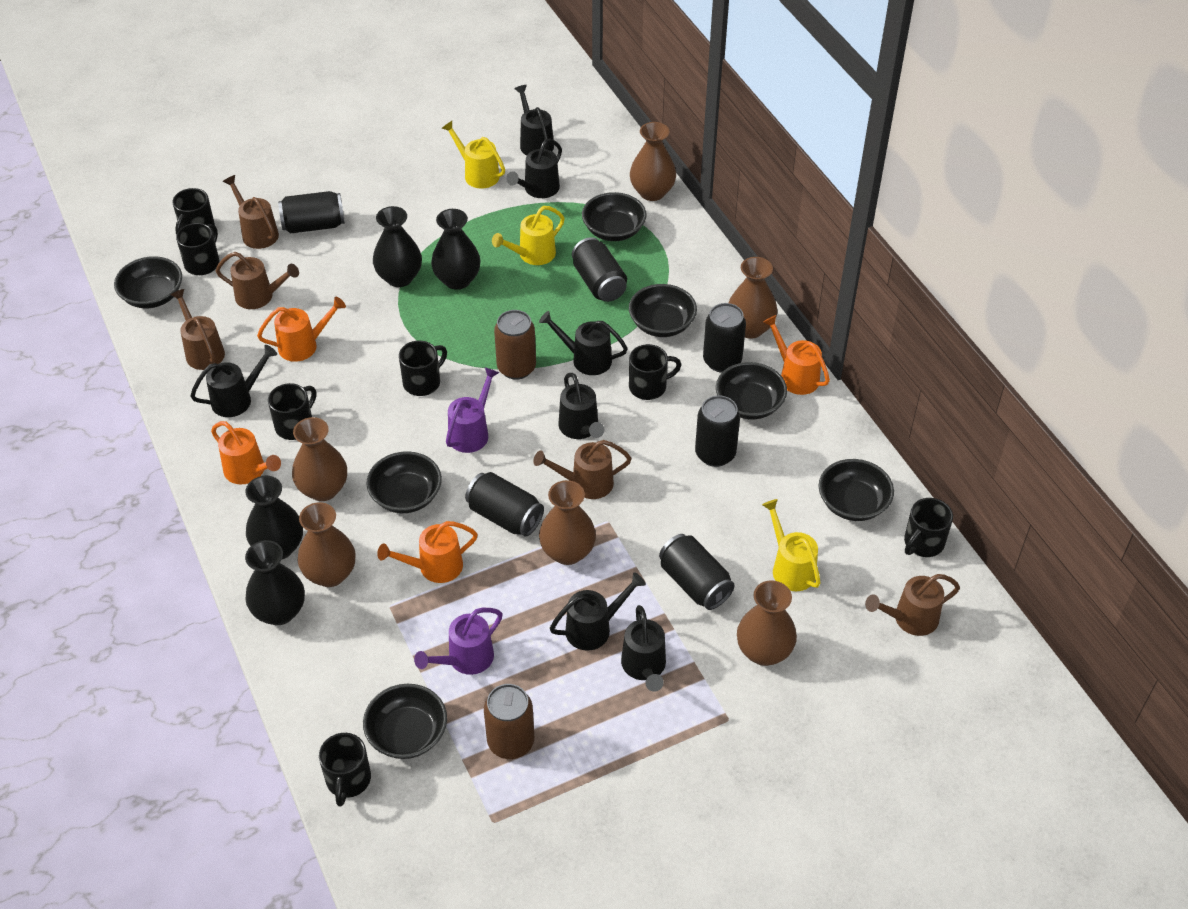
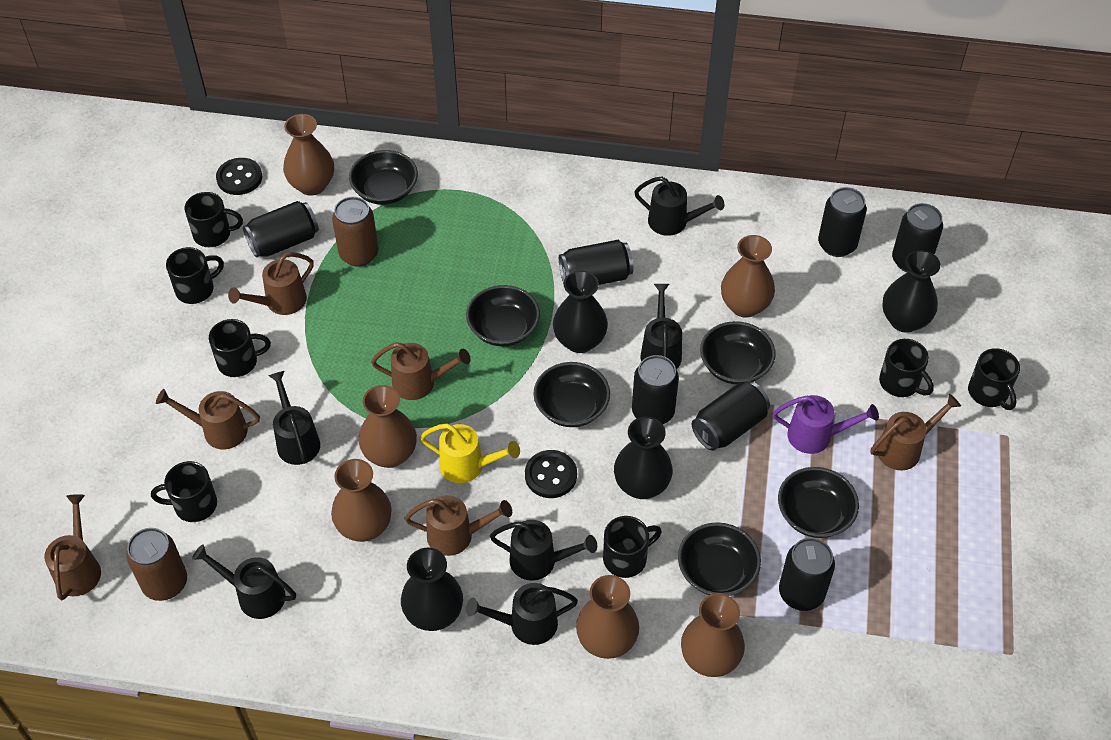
black bowl: 7 -> 6
black button: 0 -> 2
black can: 6 -> 7
black watering can: 7 -> 6
brown watering can: 5 -> 6
orange watering can: 4 -> 0
purple watering can: 2 -> 1
yellow watering can: 3 -> 1

